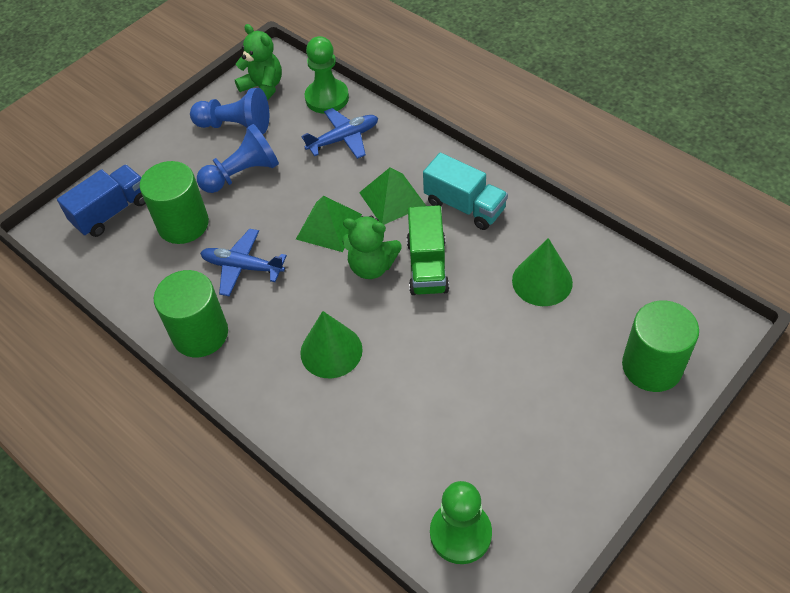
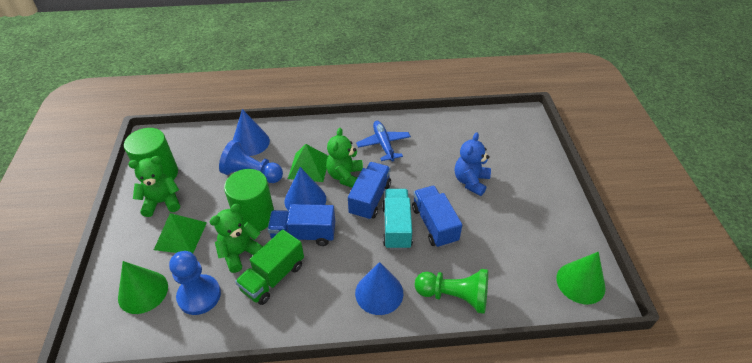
blue cone: 0 -> 3
blue plane: 2 -> 1
blue teddy bear: 0 -> 1
blue truck: 1 -> 3
green cylinder: 3 -> 2
green pawn: 2 -> 1
green teddy bear: 2 -> 3

